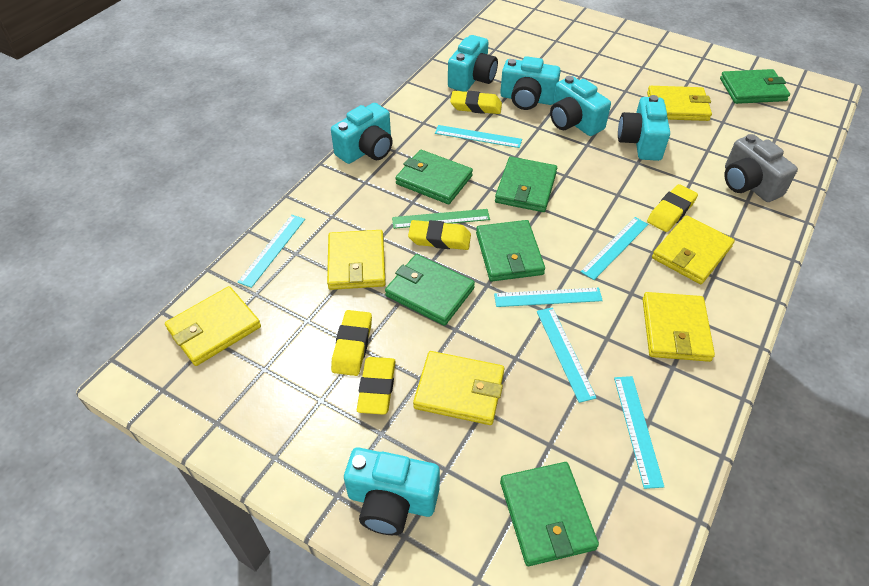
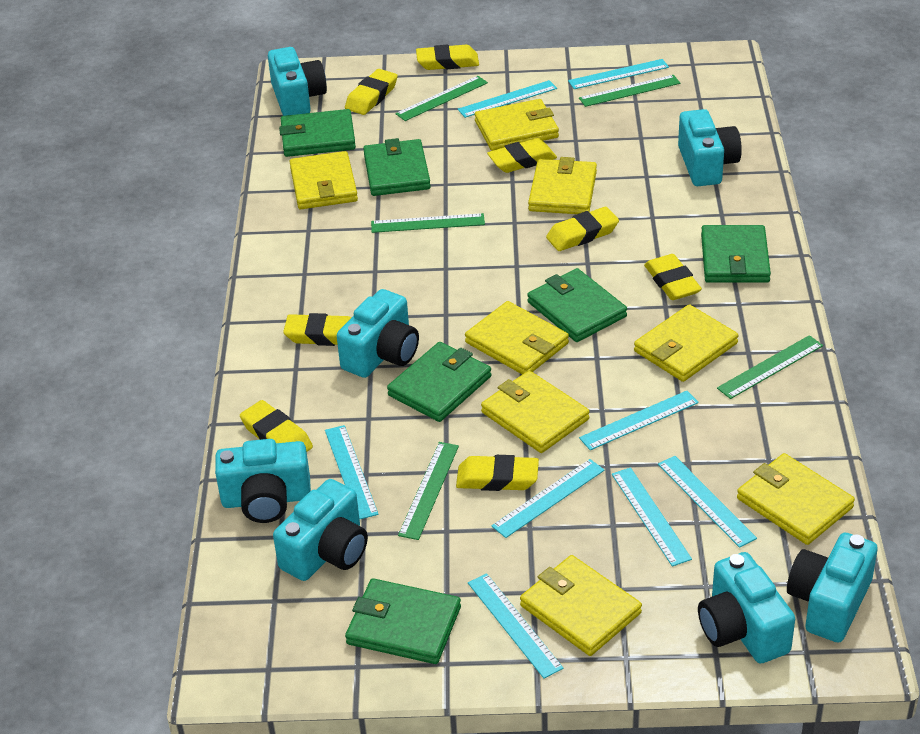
green ruler: 1 -> 5
grey camera: 1 -> 0
turquoise camera: 6 -> 7
turquoise ruler: 6 -> 8
yellow eraser: 5 -> 8
yellow wallet: 6 -> 8

